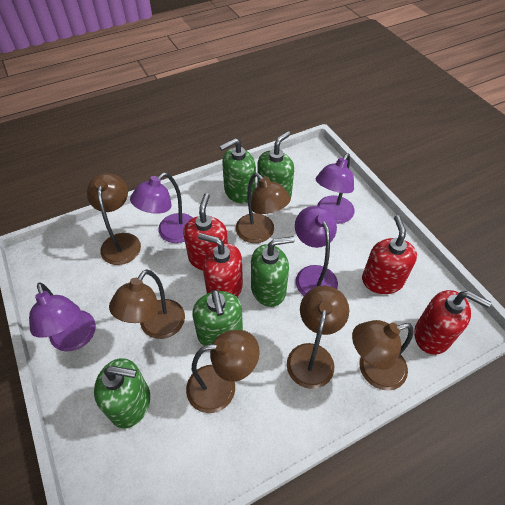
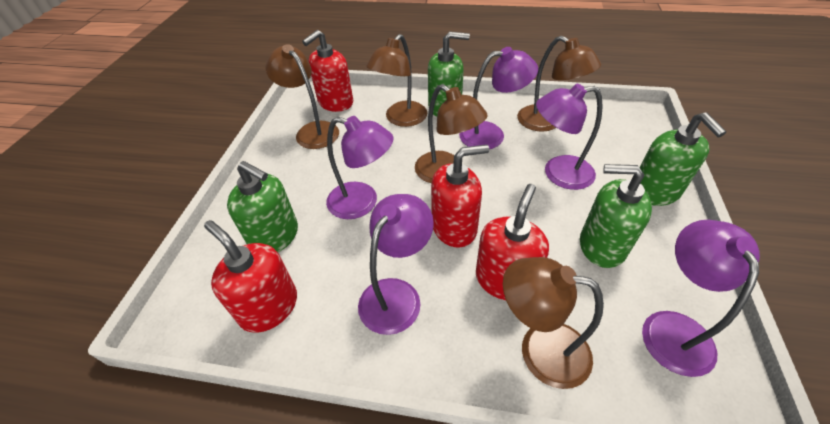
brown lamp: 6 -> 5
green soap dispenser: 5 -> 4
purple lamp: 4 -> 5

